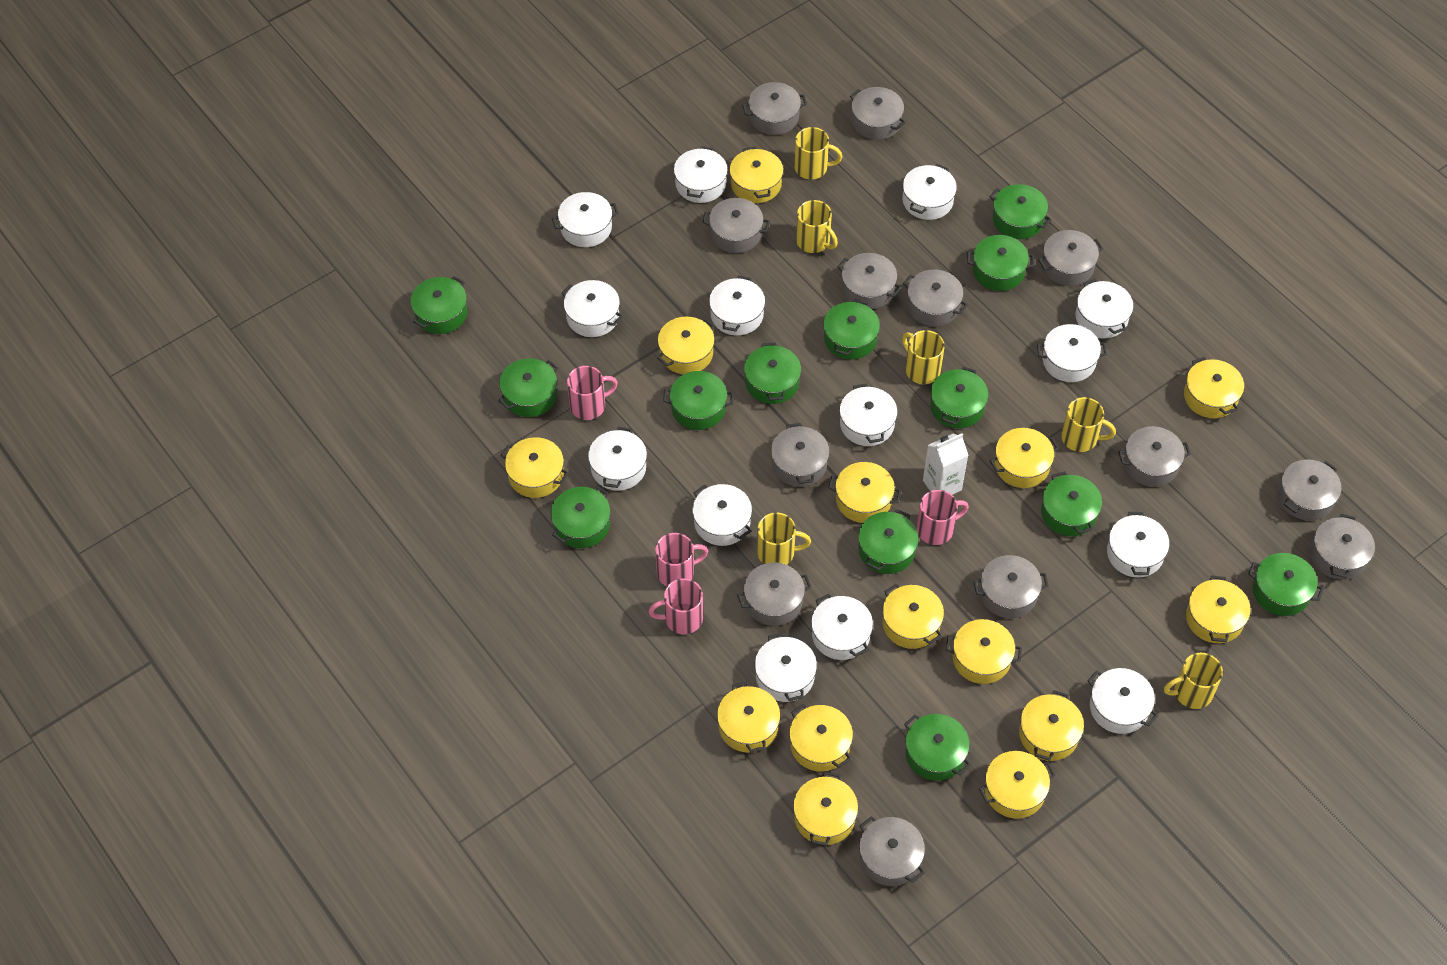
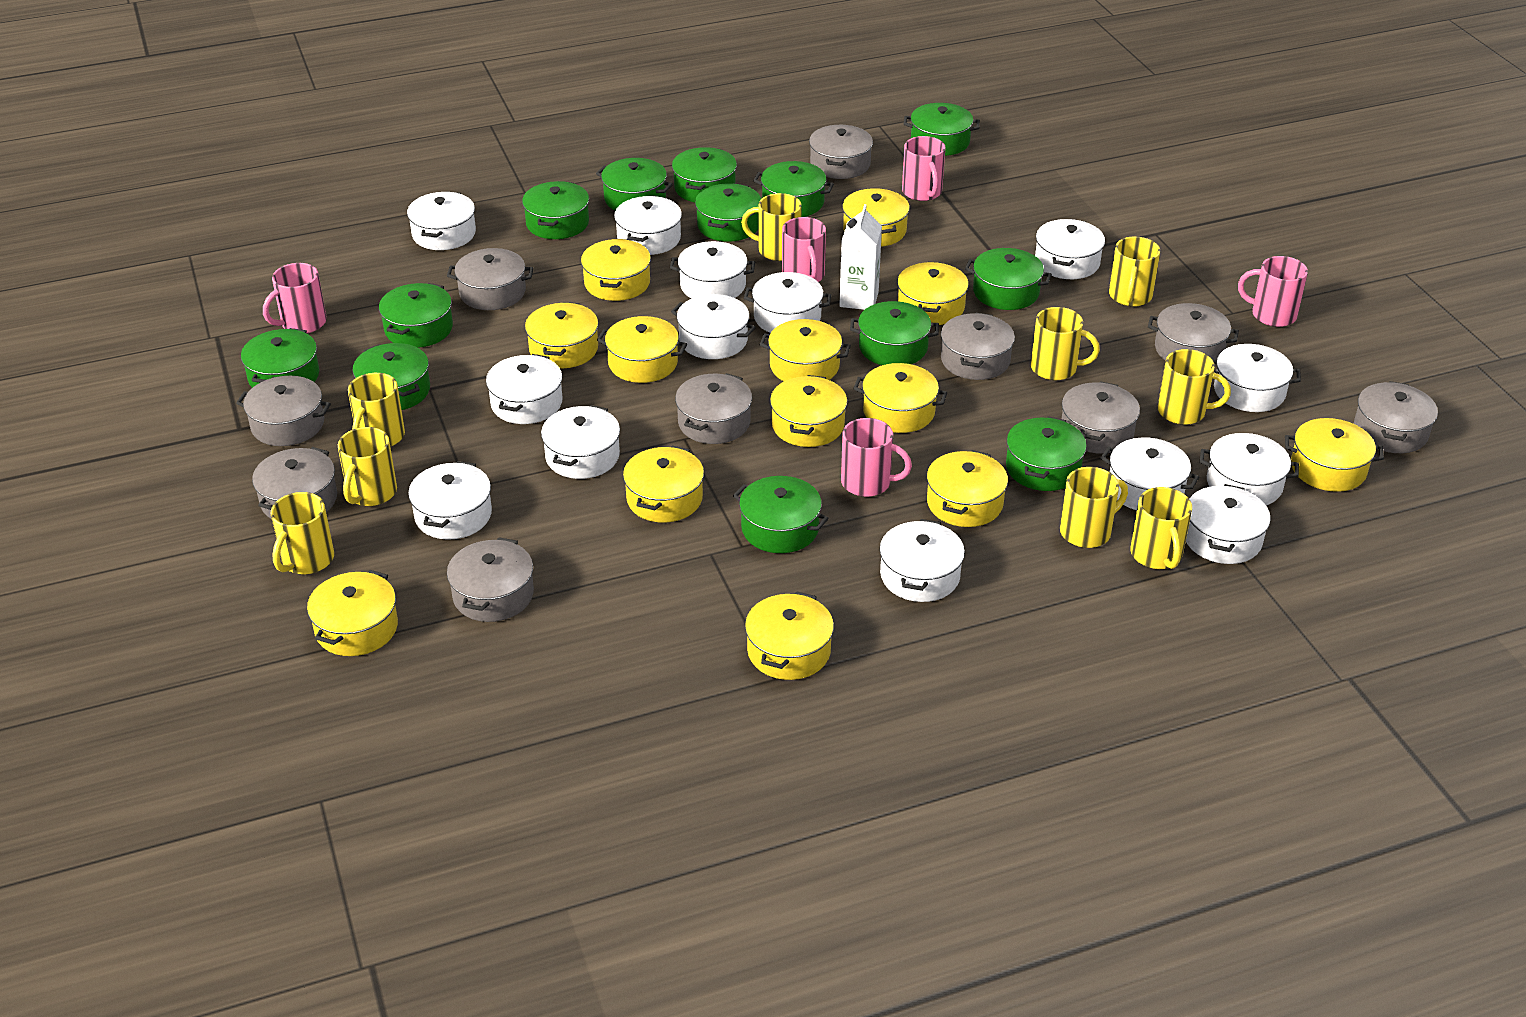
grey pot: 13 -> 10
pink mug: 4 -> 5
yellow mug: 6 -> 9
yellow pot: 14 -> 13

